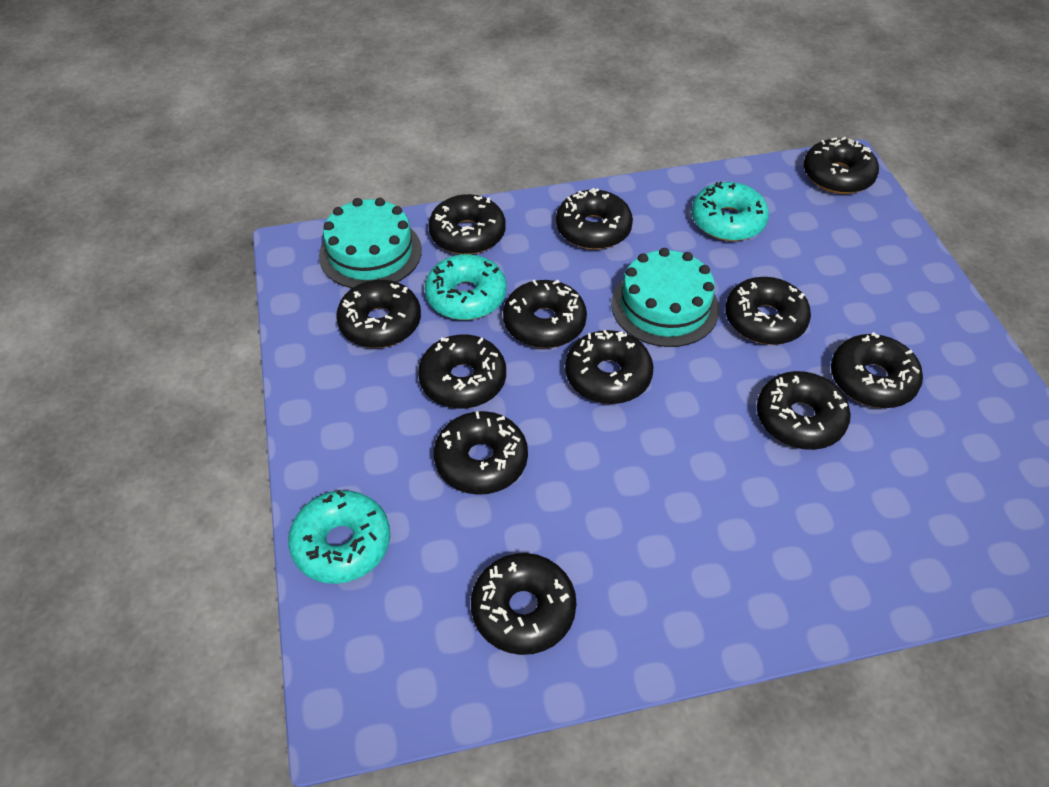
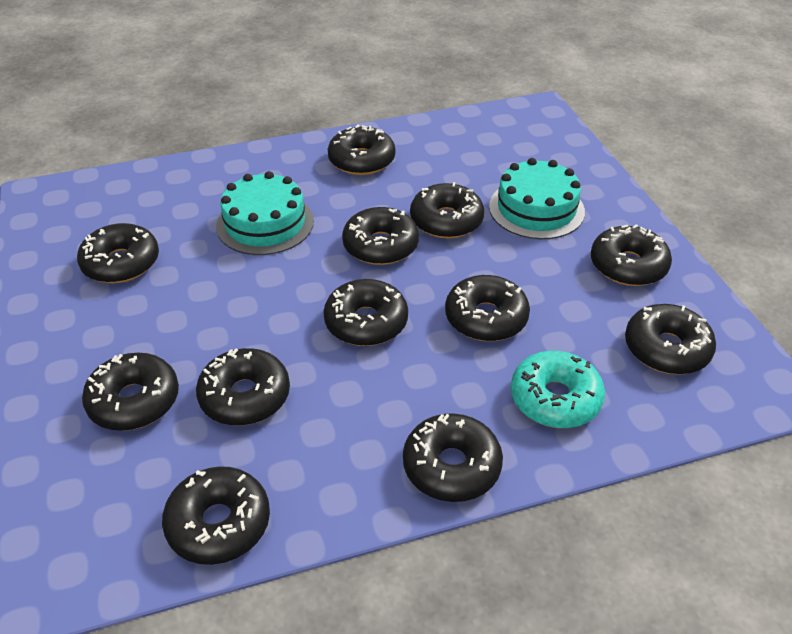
turquoise donut: 3 -> 1

